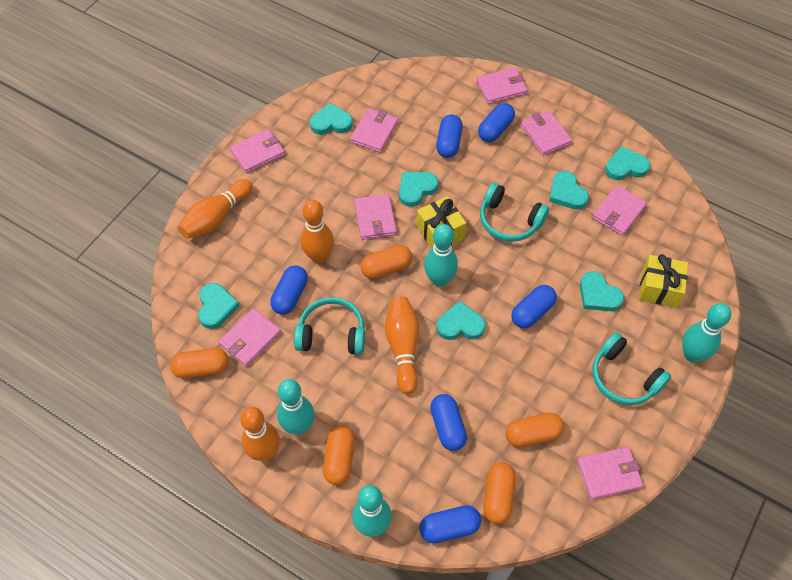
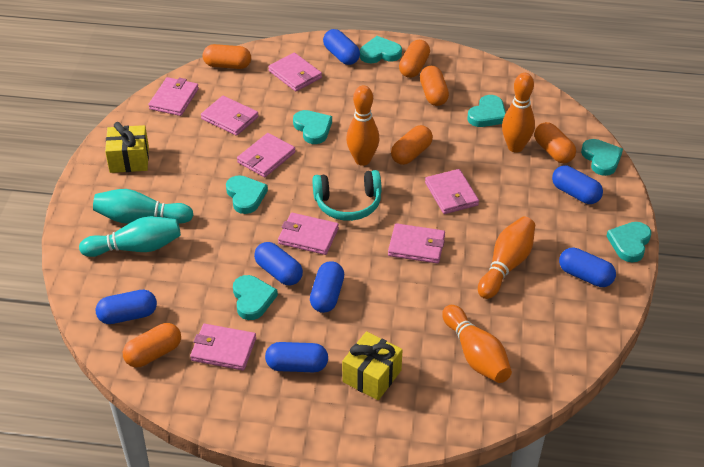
blue capsule: 6 -> 7
orange capsule: 5 -> 6
turquoise bowling pin: 4 -> 2
turquoise headphones: 3 -> 1

